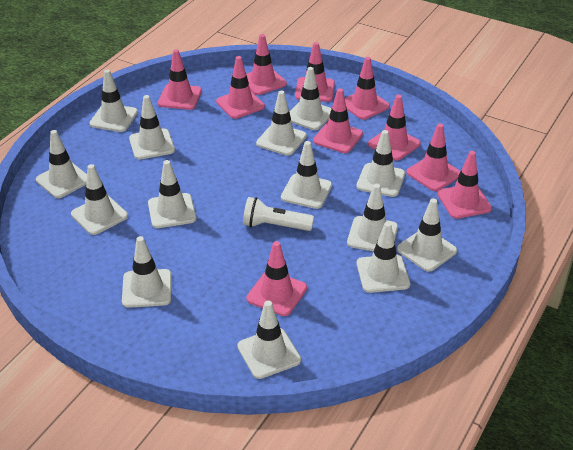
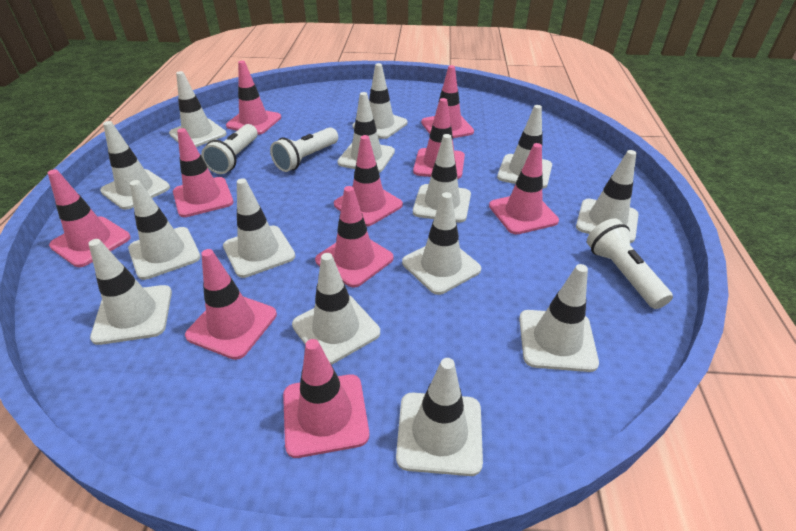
white flashlight: 1 -> 3

